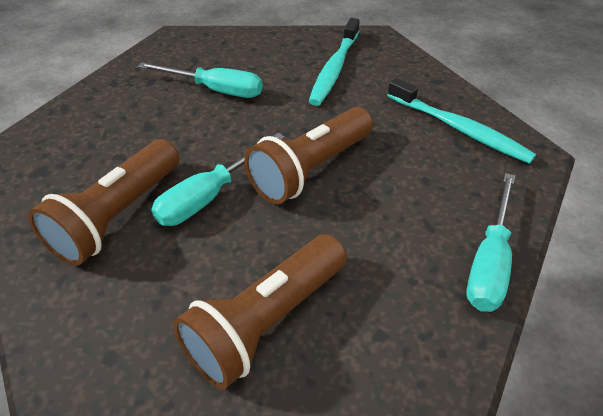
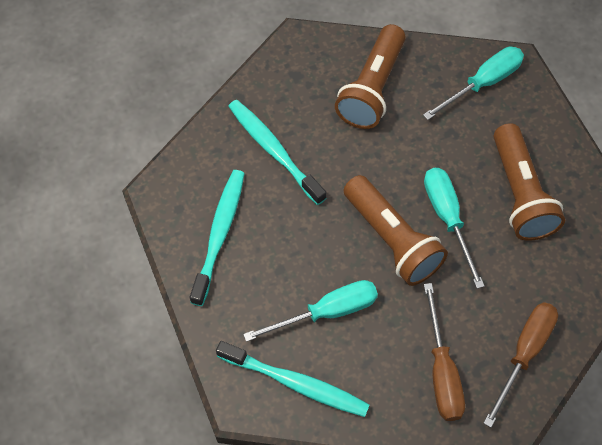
brown screwdriver: 0 -> 2
turquoise toothbrush: 2 -> 3

